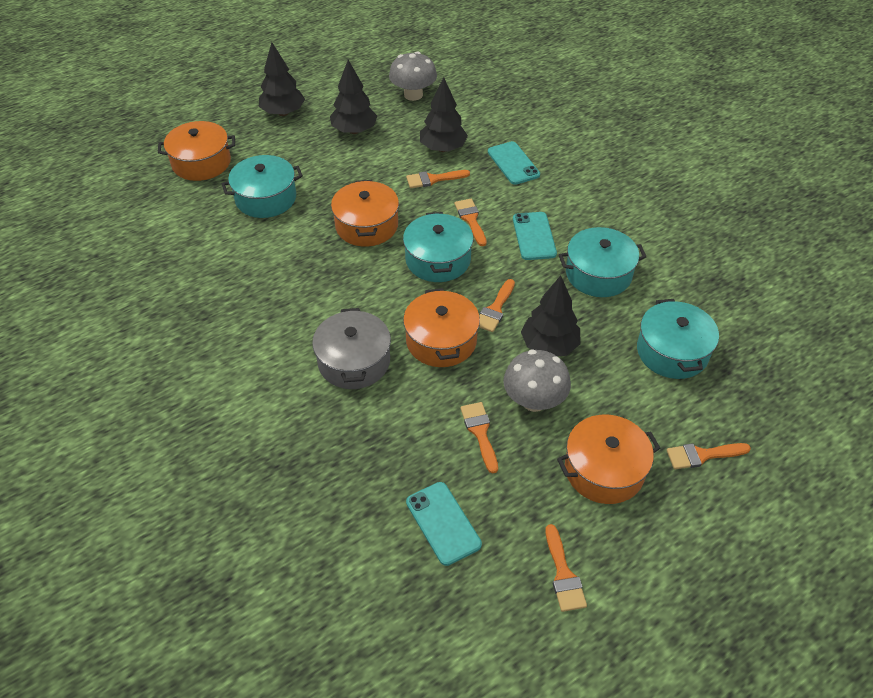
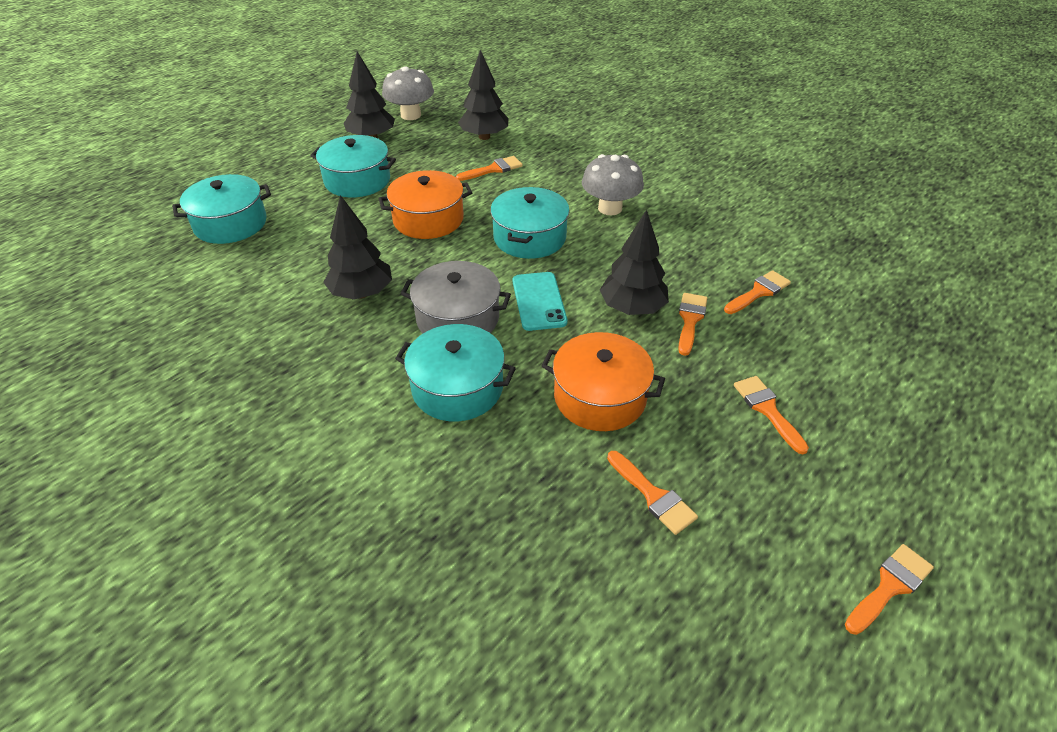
orange pot: 4 -> 2
turquoise phone: 3 -> 1

